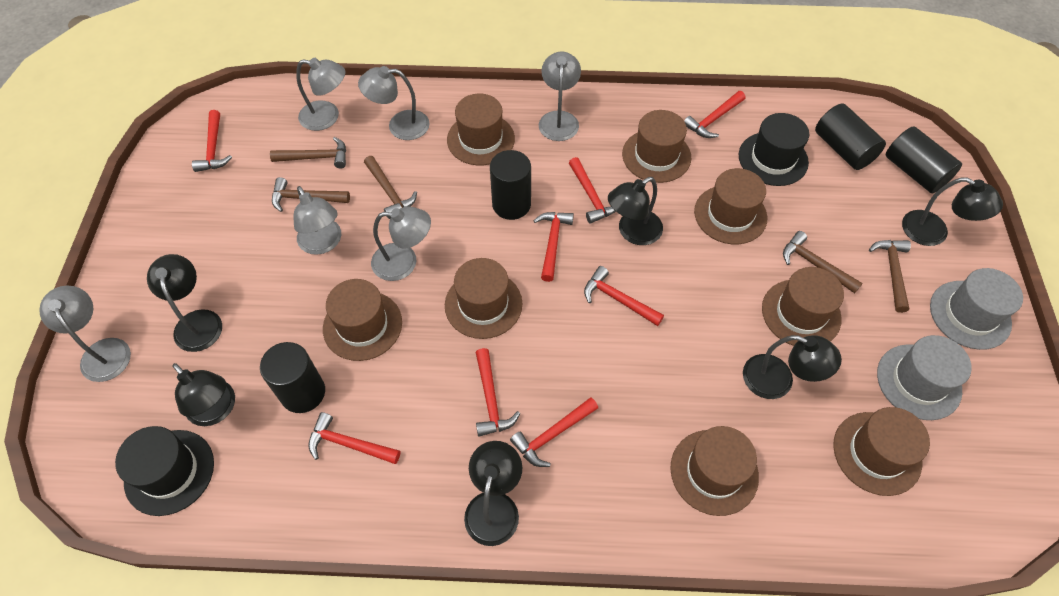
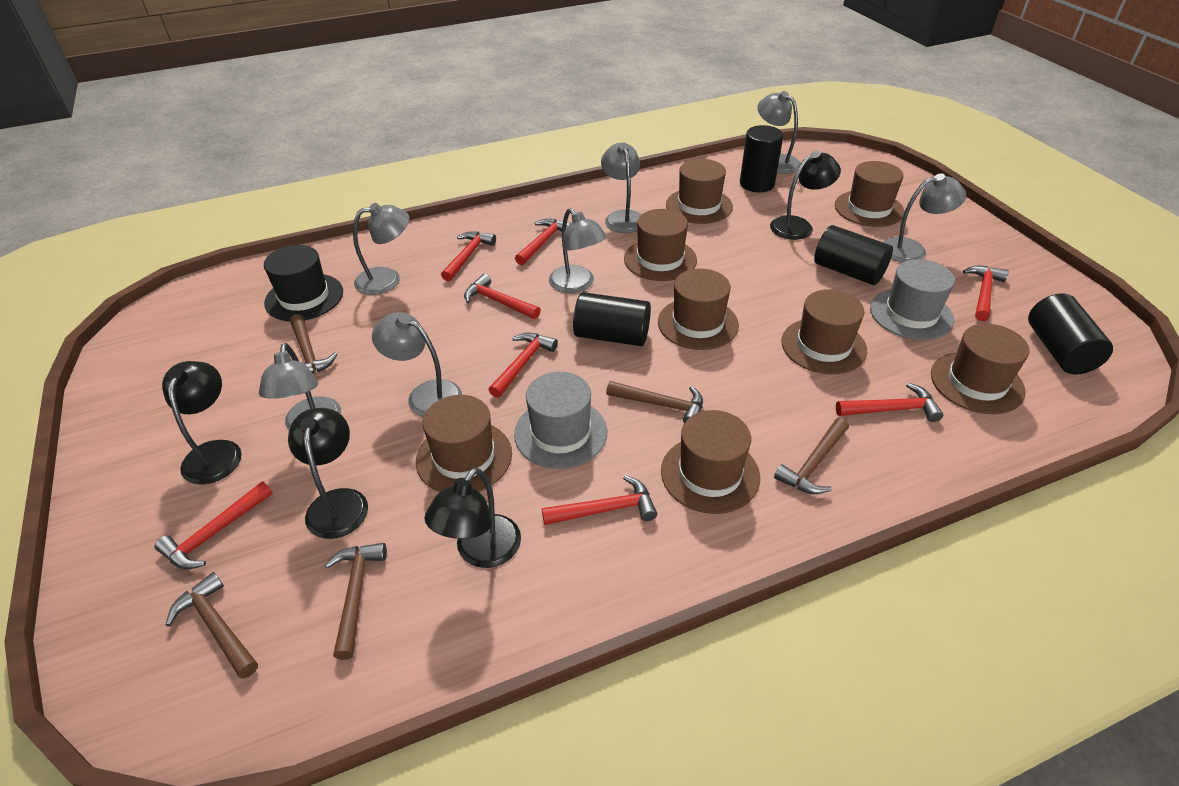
black hat: 2 -> 1
black lamp: 6 -> 4
grey lamp: 6 -> 7

